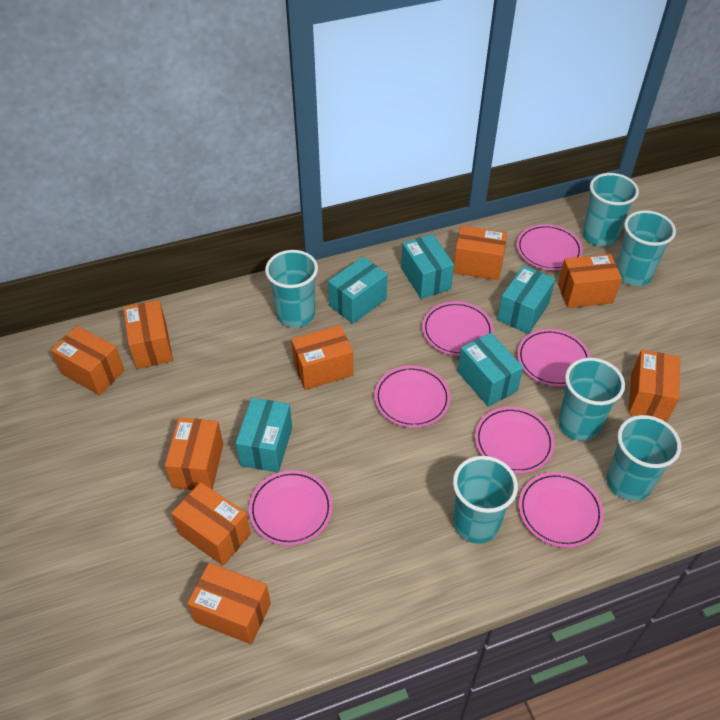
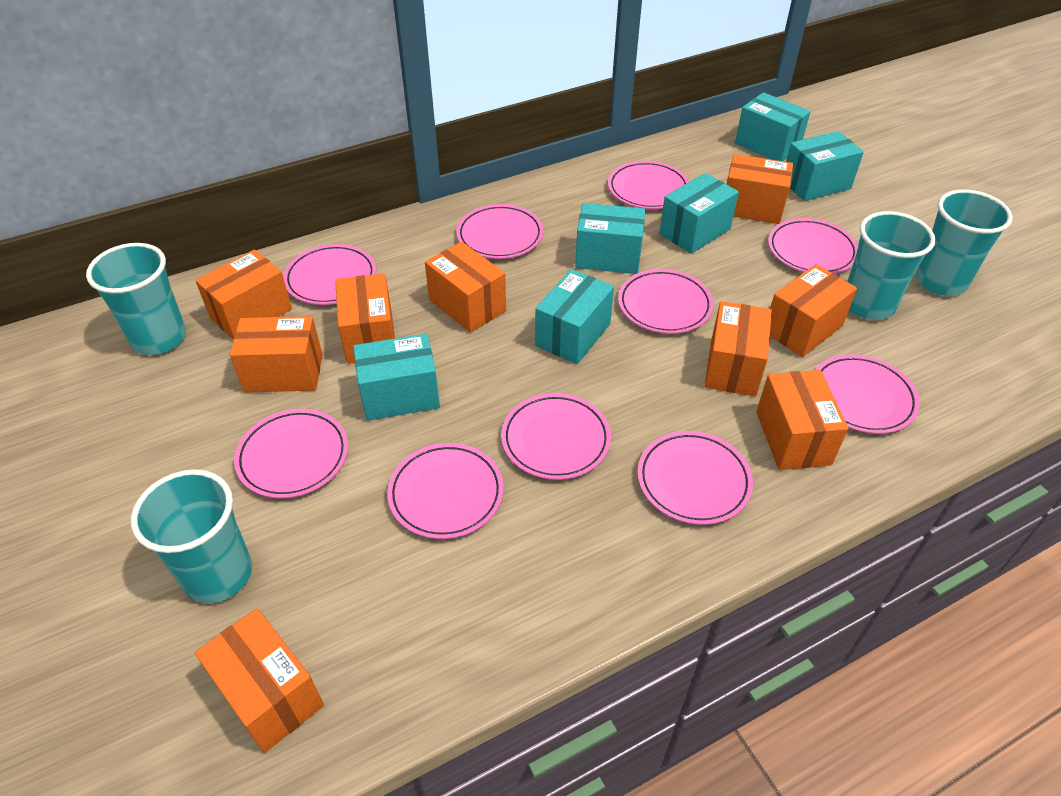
pink plate: 7 -> 10
turquoise box: 5 -> 6
turquoise cup: 6 -> 4

